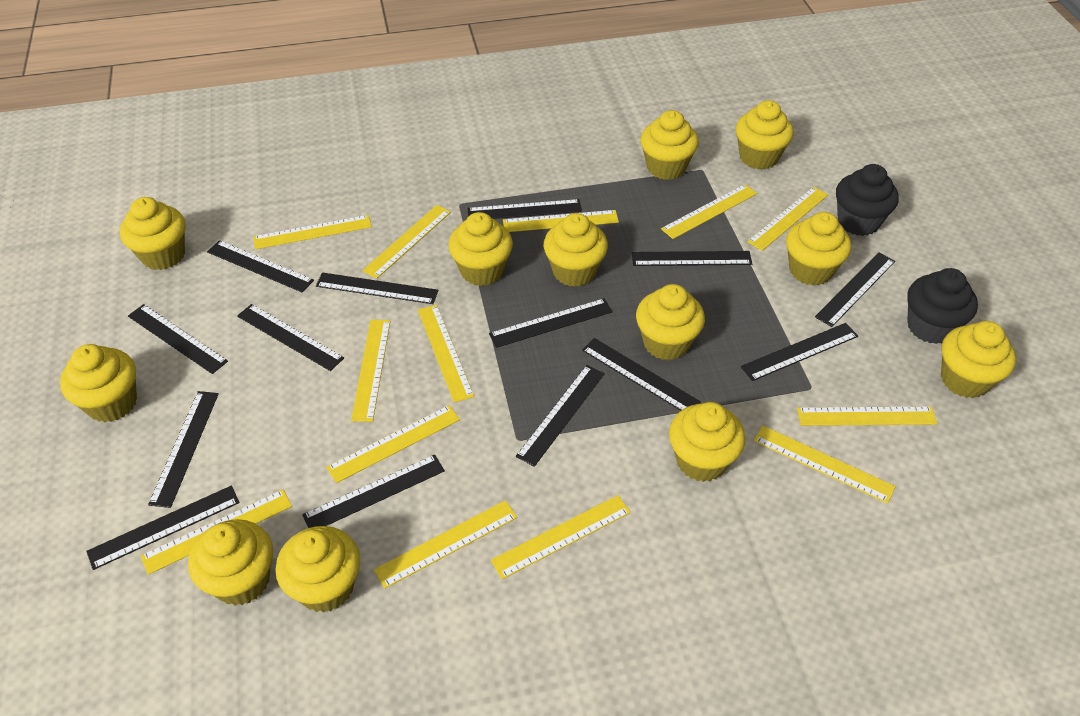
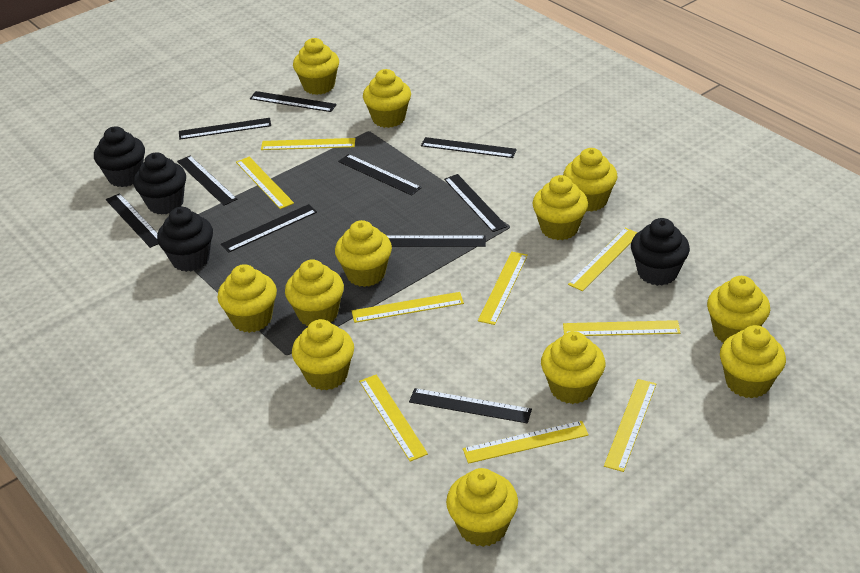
black cupcake: 2 -> 4
black ruler: 14 -> 10
yellow ruler: 13 -> 9

